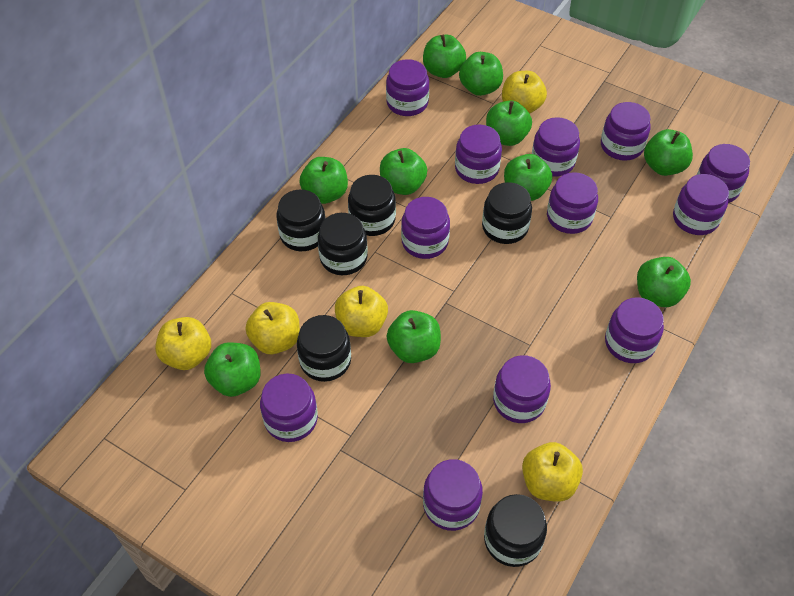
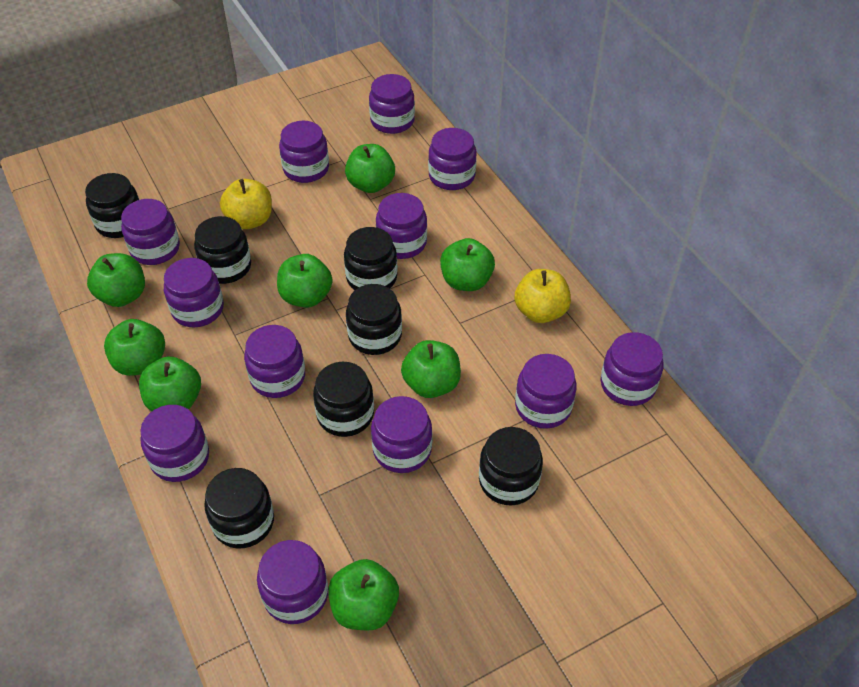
black jar: 6 -> 7
green apple: 10 -> 8
yellow apple: 5 -> 2

